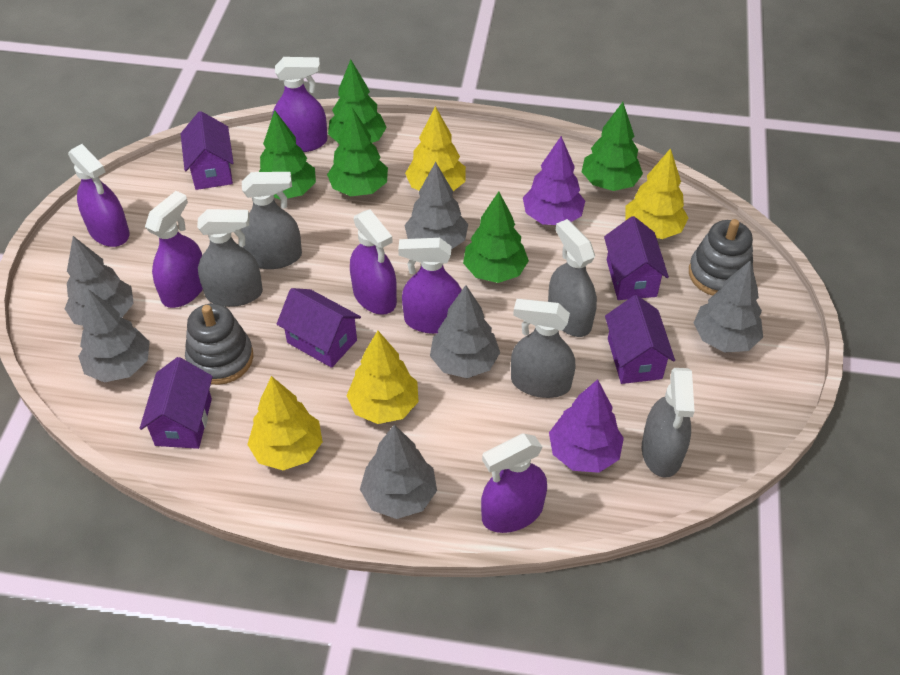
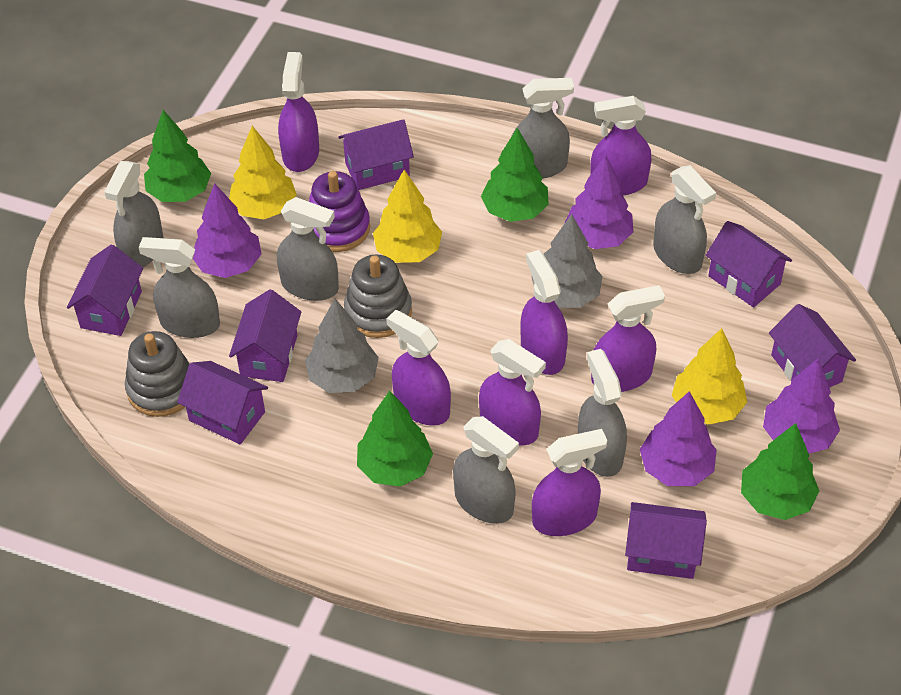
green tree: 5 -> 4
grey spray bottle: 5 -> 7
grey tree: 6 -> 2
purple house: 5 -> 7
purple spray bottle: 6 -> 7
purple stacking toy: 0 -> 1
purple tree: 2 -> 4
yellow tree: 4 -> 3

